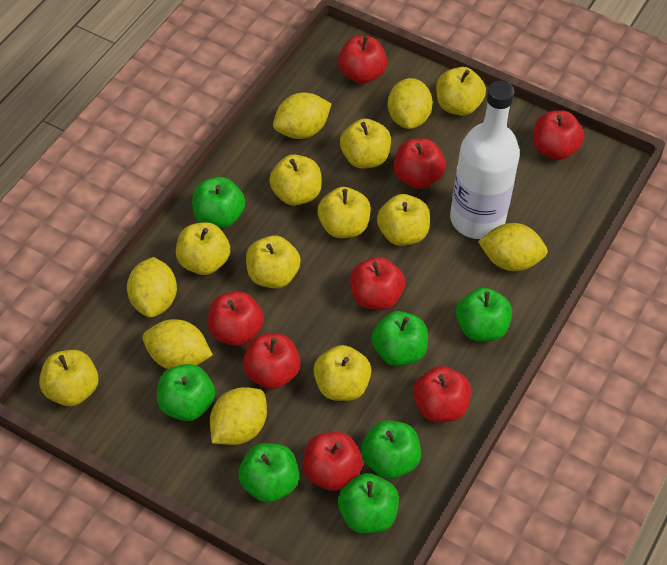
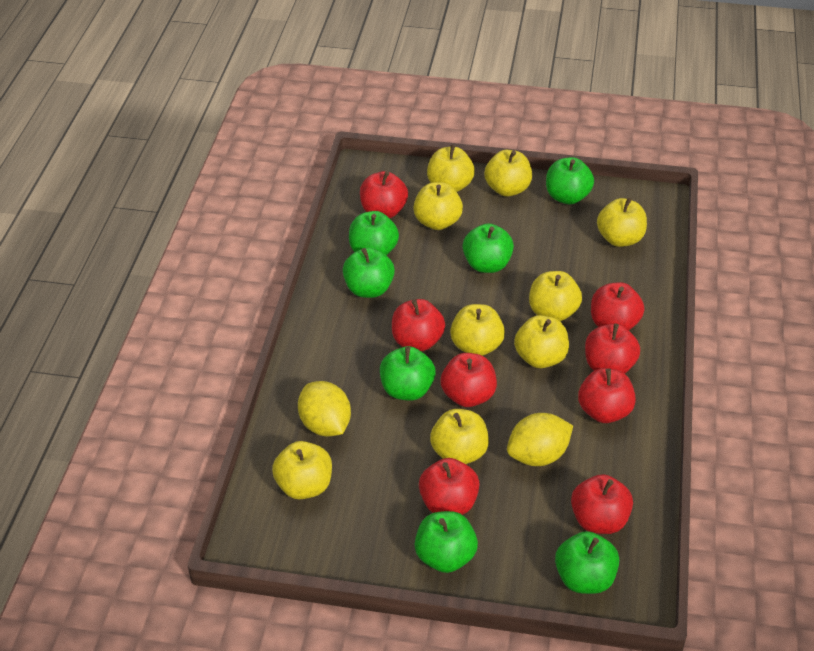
white bottle: 1 -> 0
yellow lemon: 6 -> 2

